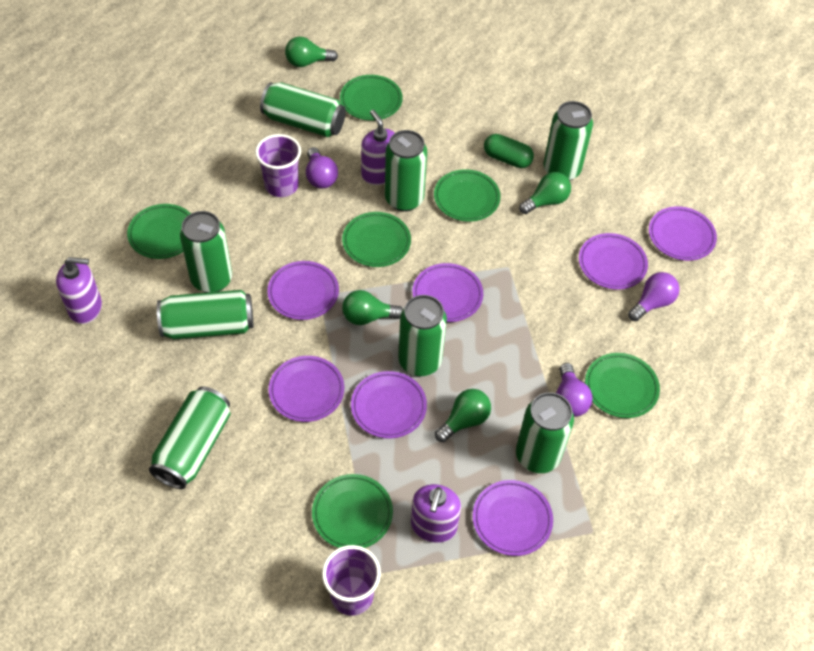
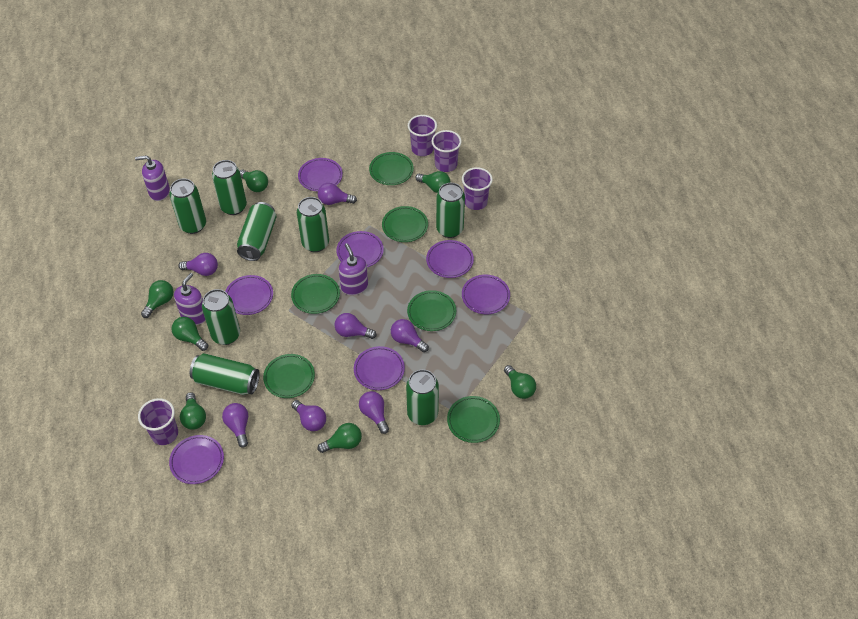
green capsule: 1 -> 0
green light bulb: 4 -> 7
purple cup: 2 -> 4
purple light bulb: 3 -> 7

